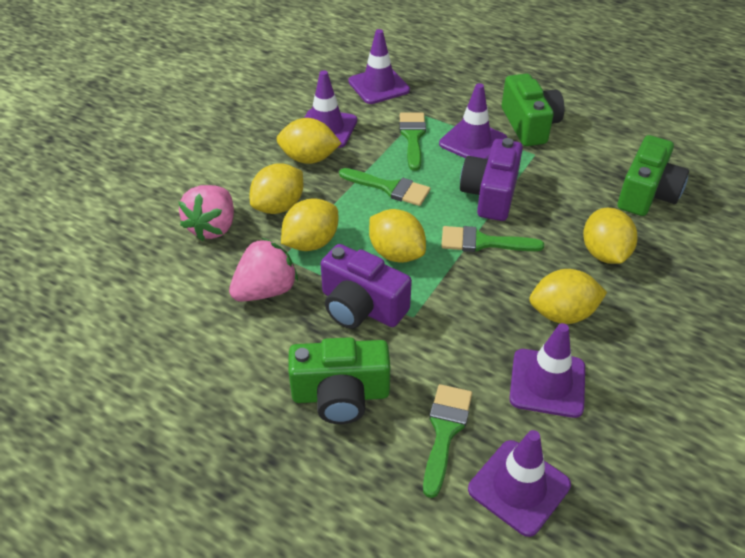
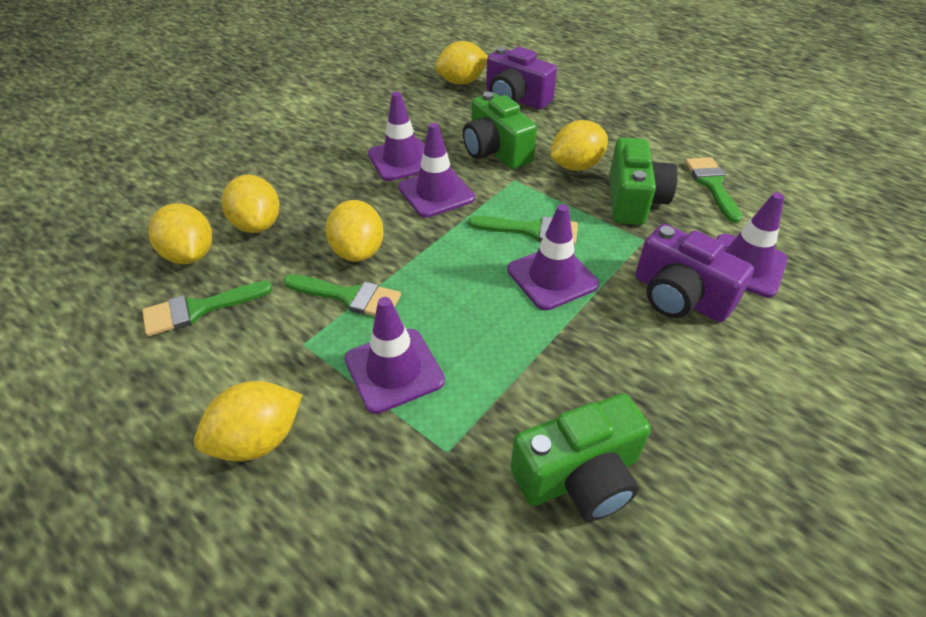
pink strawberry: 2 -> 0

